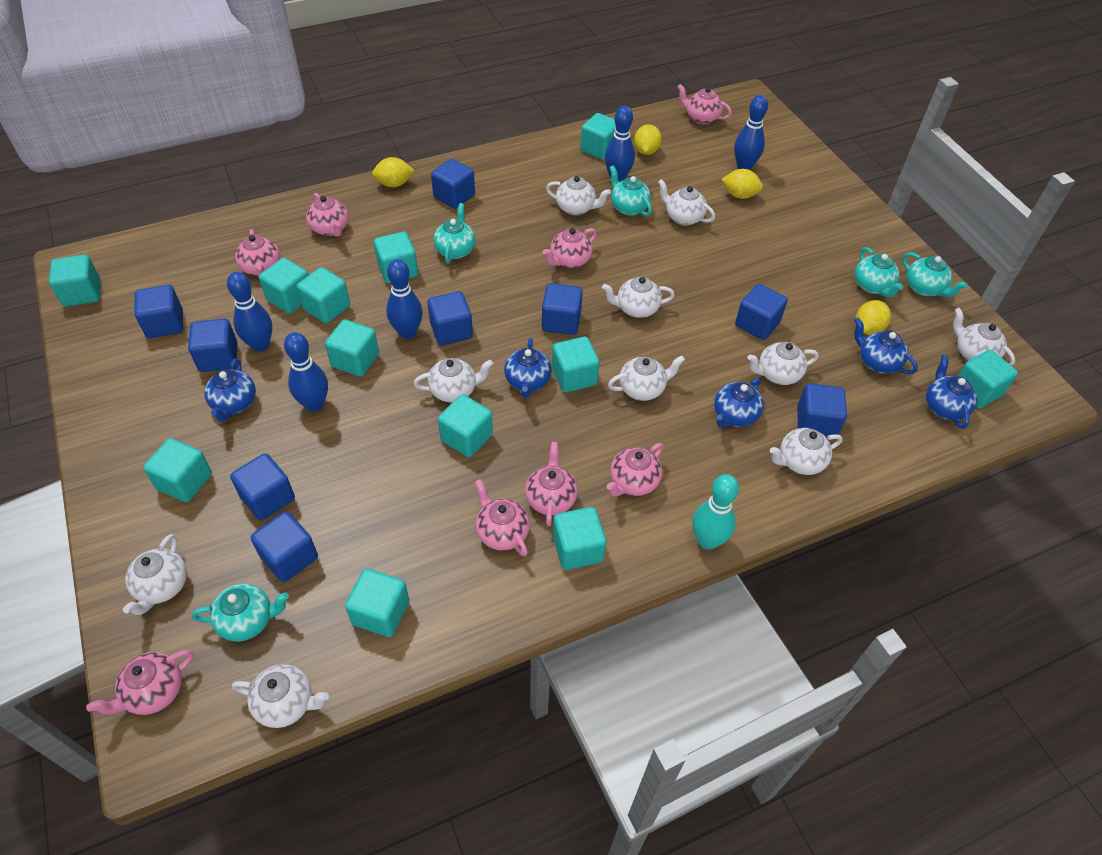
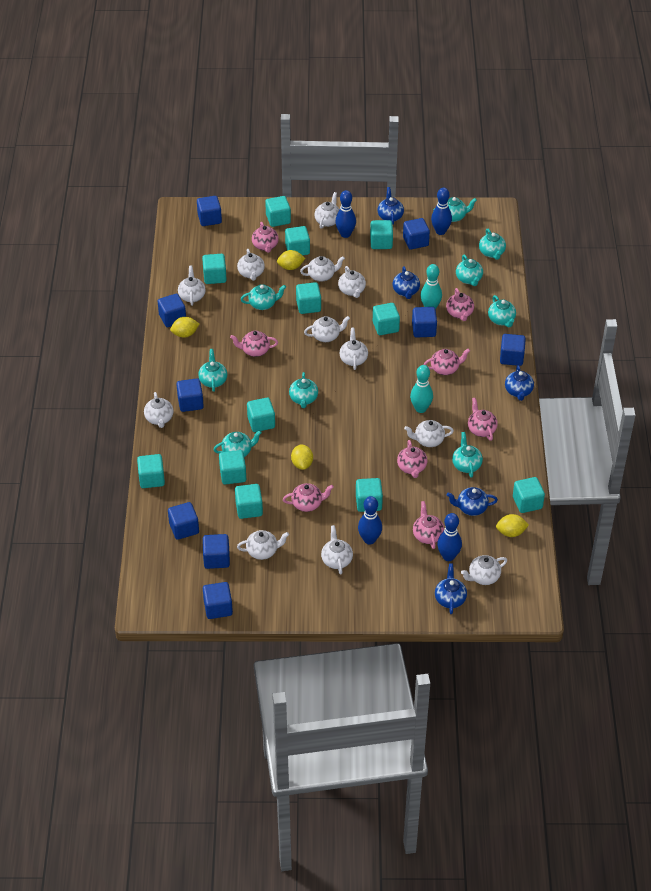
blue bowling pin: 5 -> 4
turquoise bowling pin: 1 -> 2
turquoise teapot: 5 -> 9
white teapot: 10 -> 12

